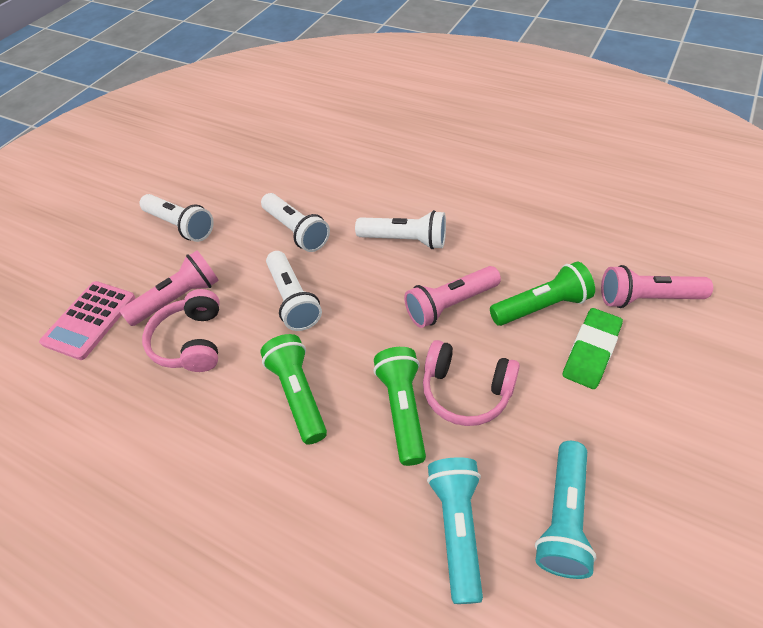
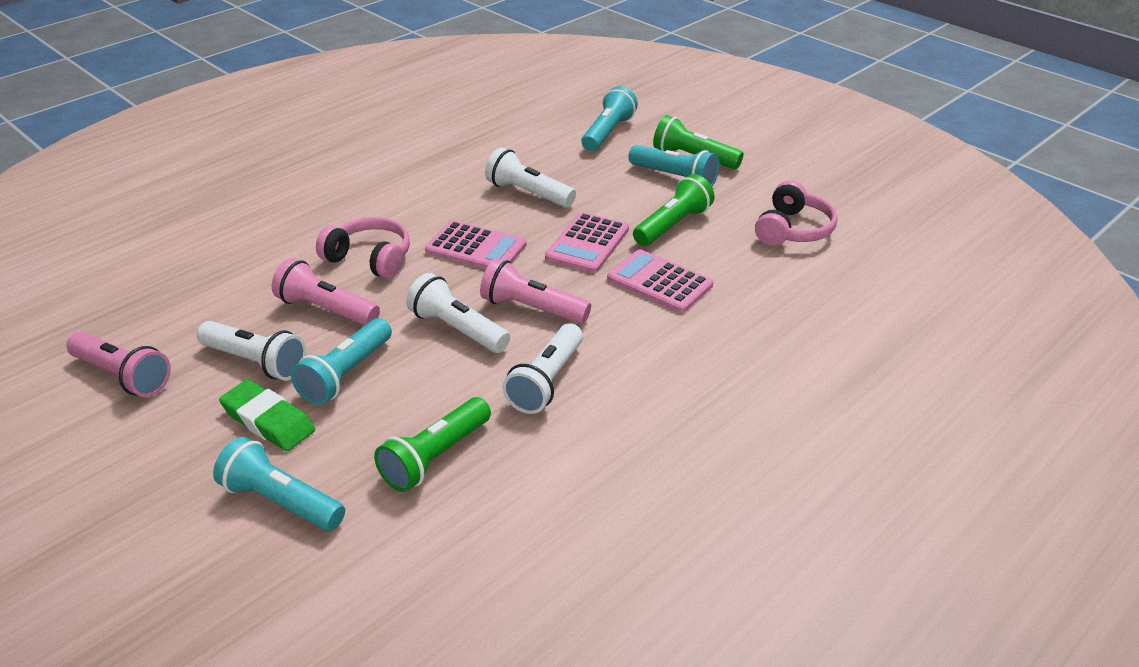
pink calculator: 1 -> 3
turquoise flashlight: 2 -> 4

